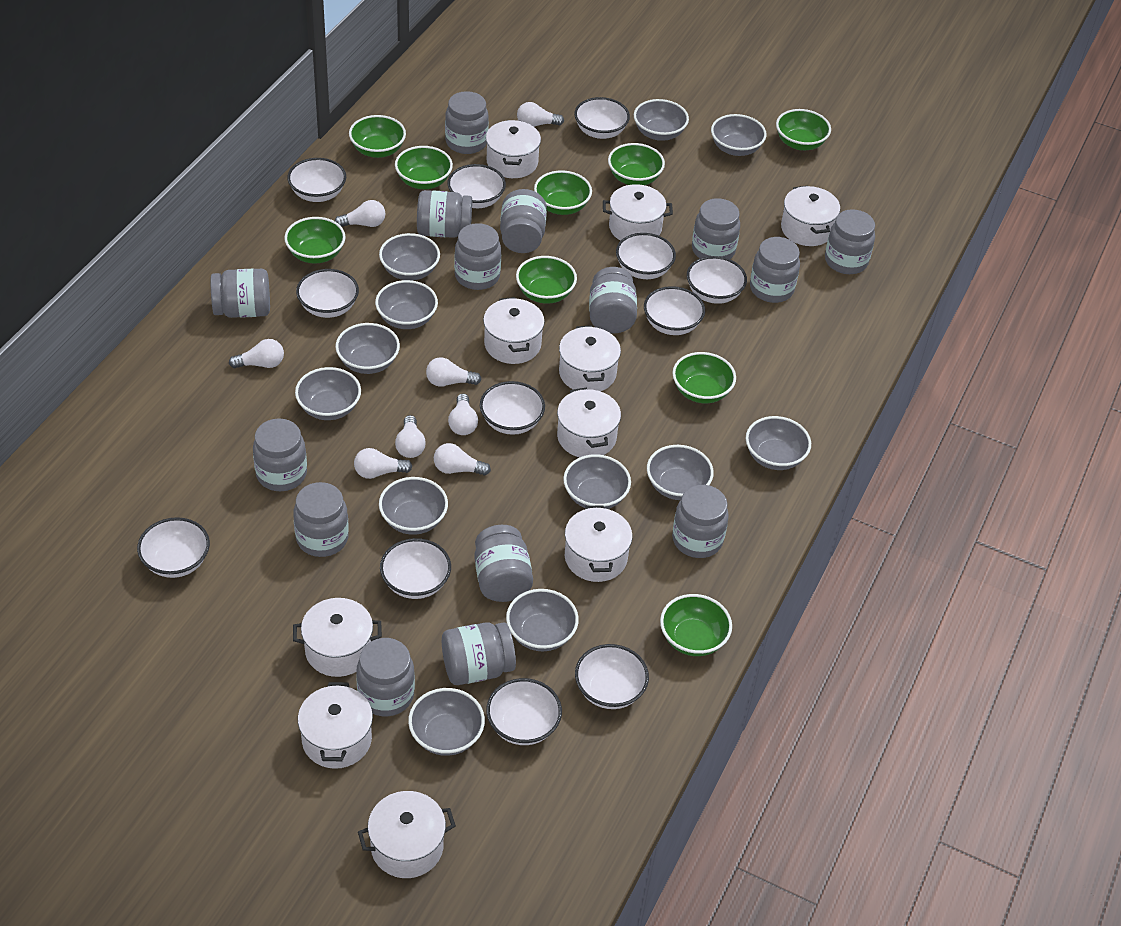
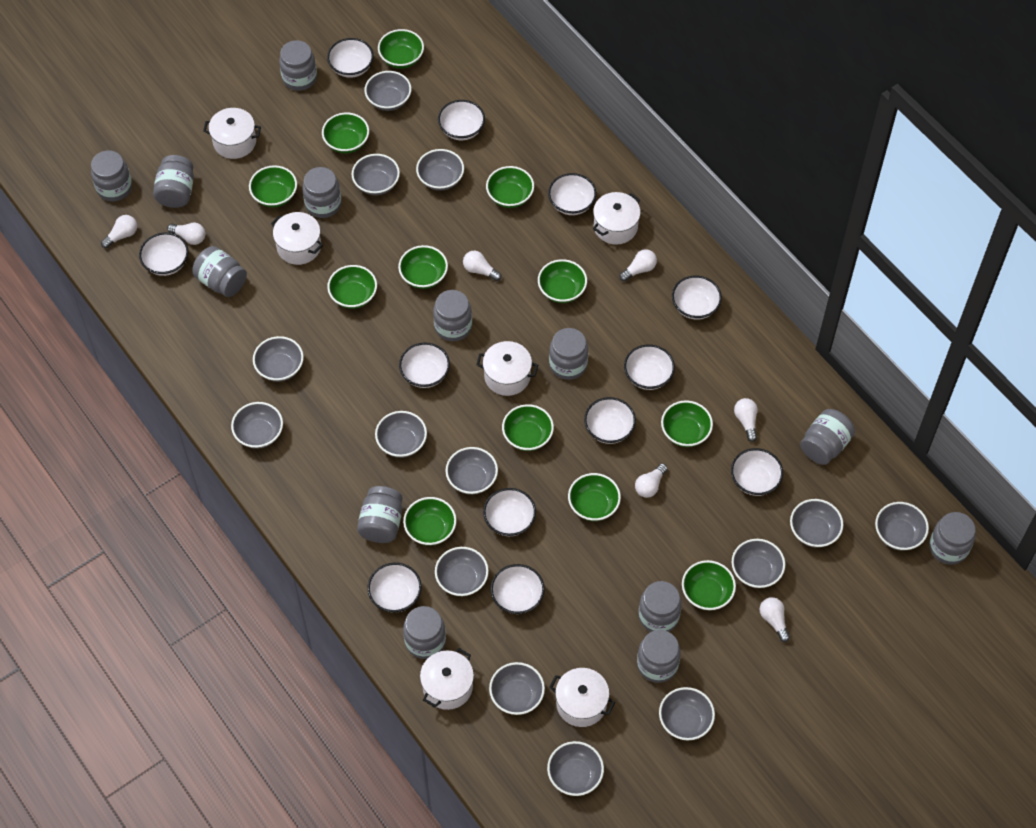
green bowl: 9 -> 12
grey bowl: 12 -> 14
grey jar: 15 -> 13
white light bulb: 8 -> 7
white pot: 10 -> 6

